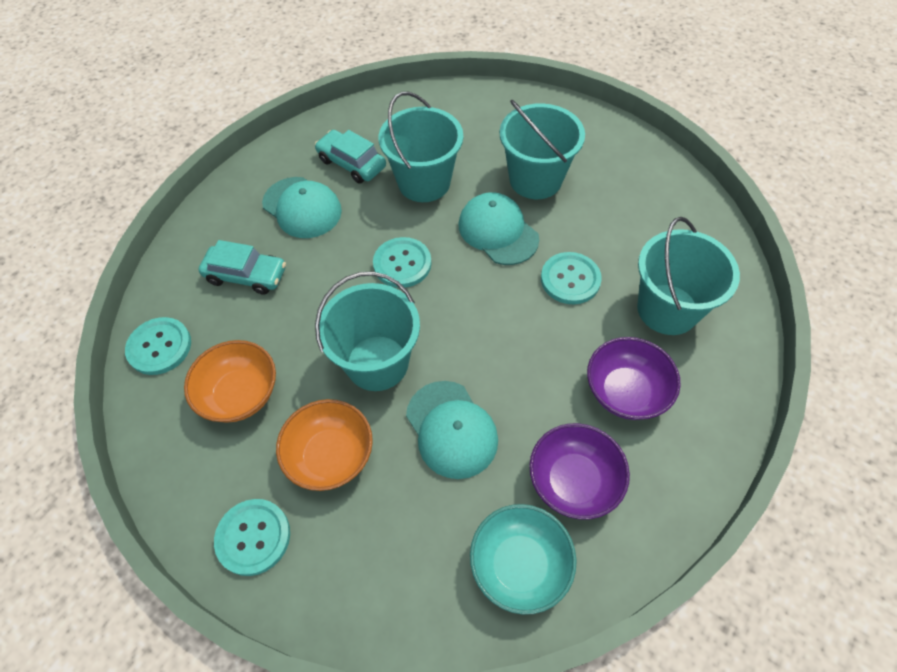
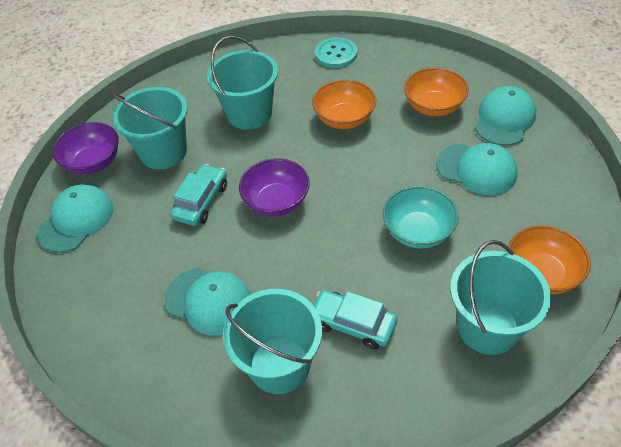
orange bowl: 2 -> 3
turquoise button: 4 -> 1
turquoise cap: 3 -> 4

